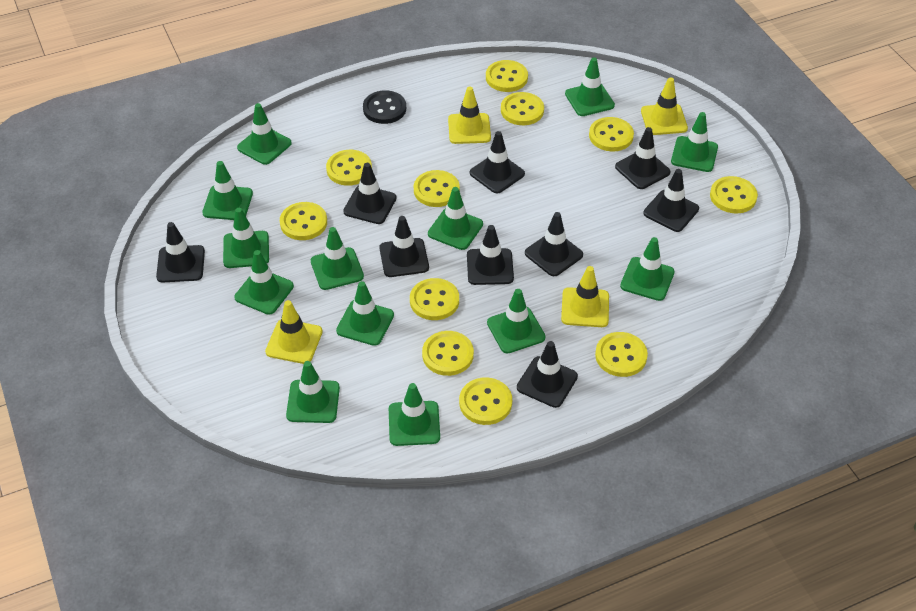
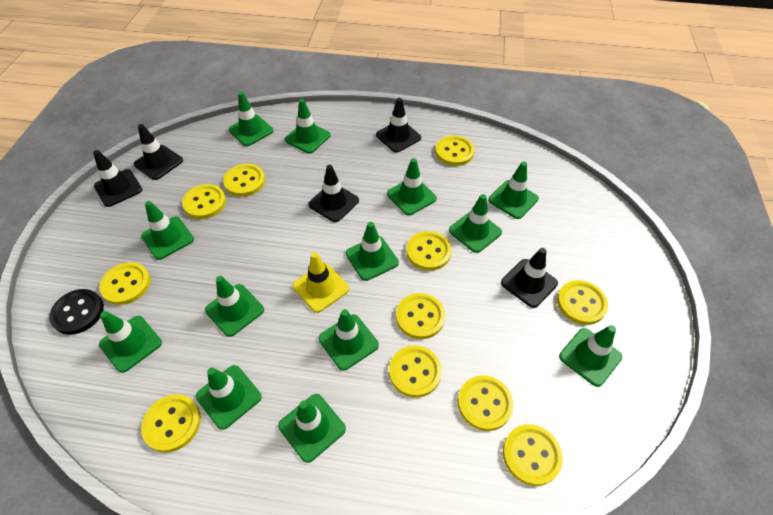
black traffic cone: 9 -> 5
yellow traffic cone: 4 -> 1

